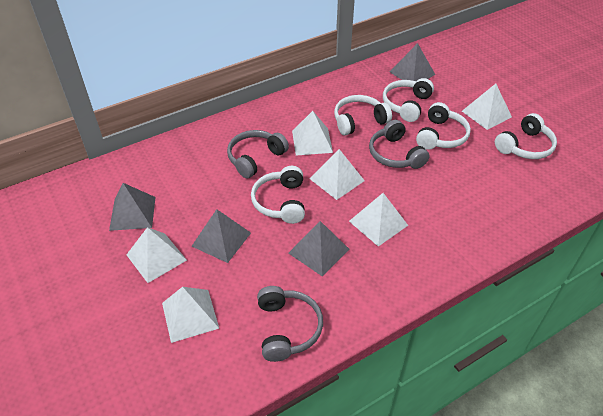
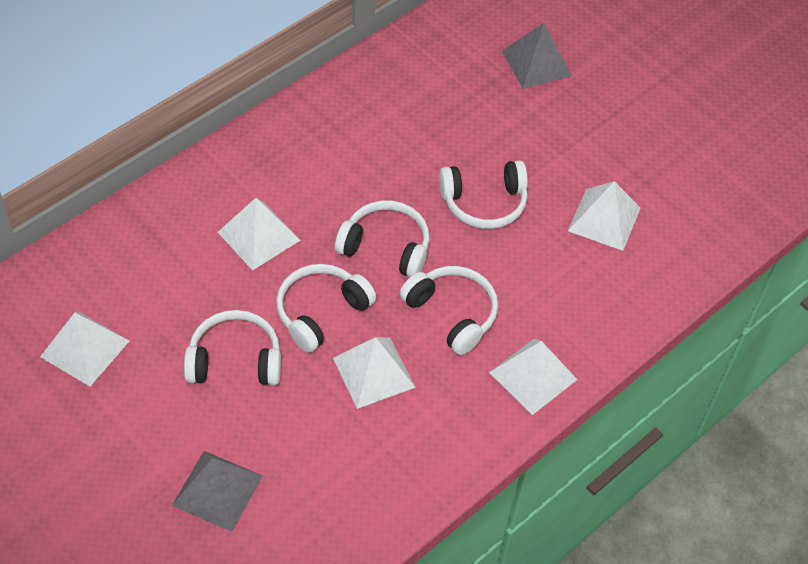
grey headphones: 3 -> 0
grey pyramid: 4 -> 2
white pyramid: 6 -> 5

